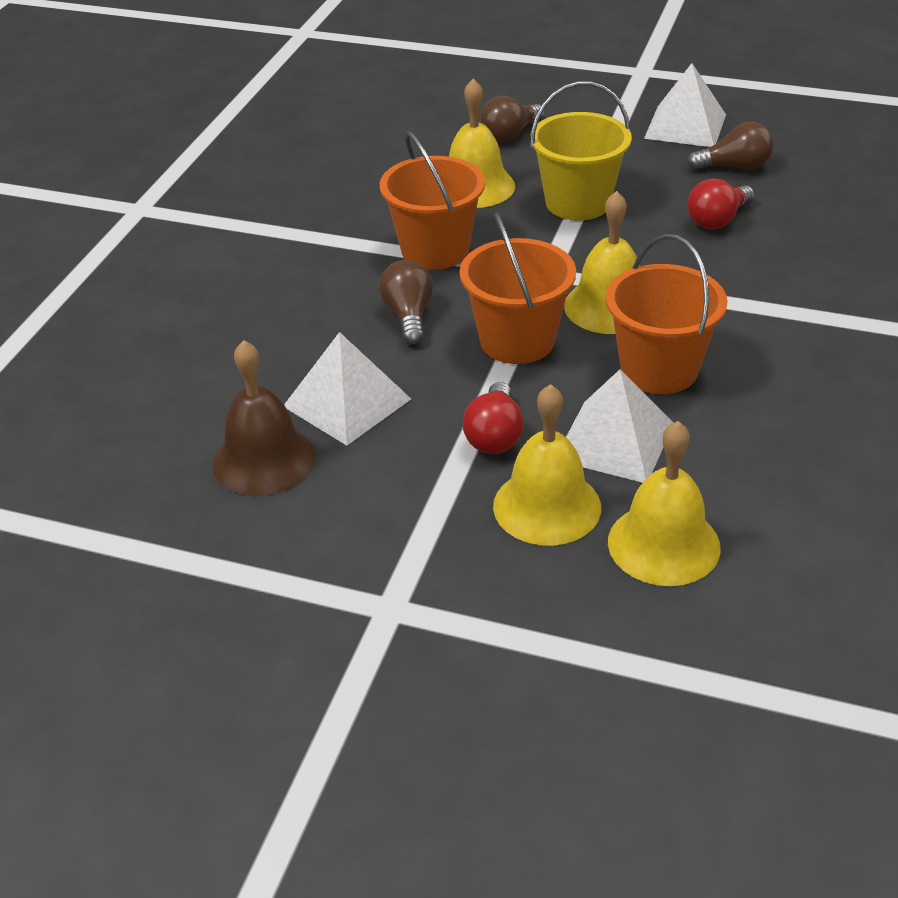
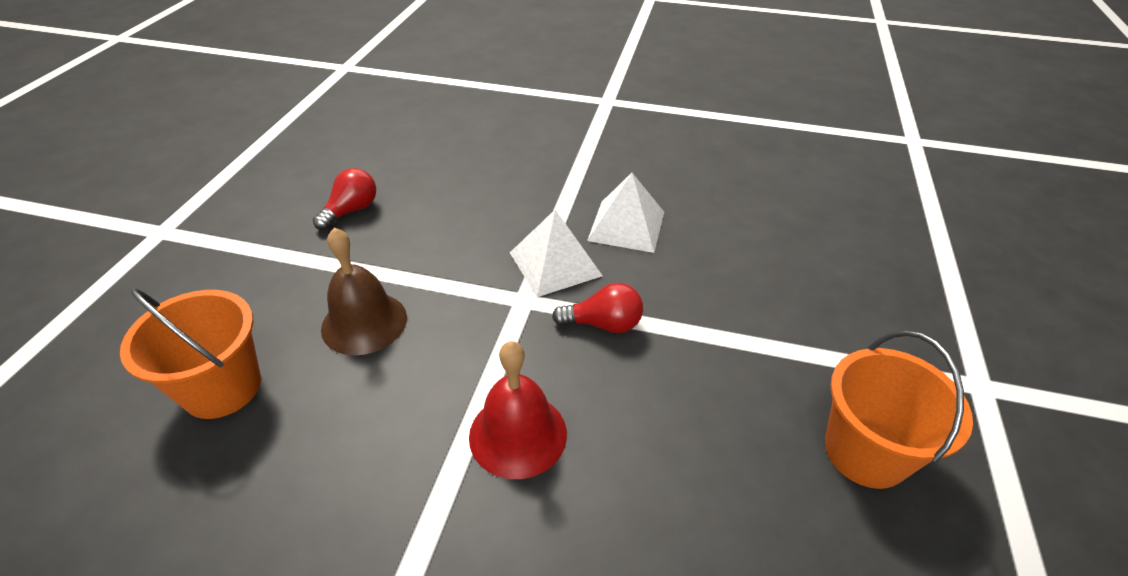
brown light bulb: 3 -> 0
orange bucket: 3 -> 2
red bell: 0 -> 1
white pyramid: 3 -> 2
yellow bell: 4 -> 0
yellow bucket: 1 -> 0

